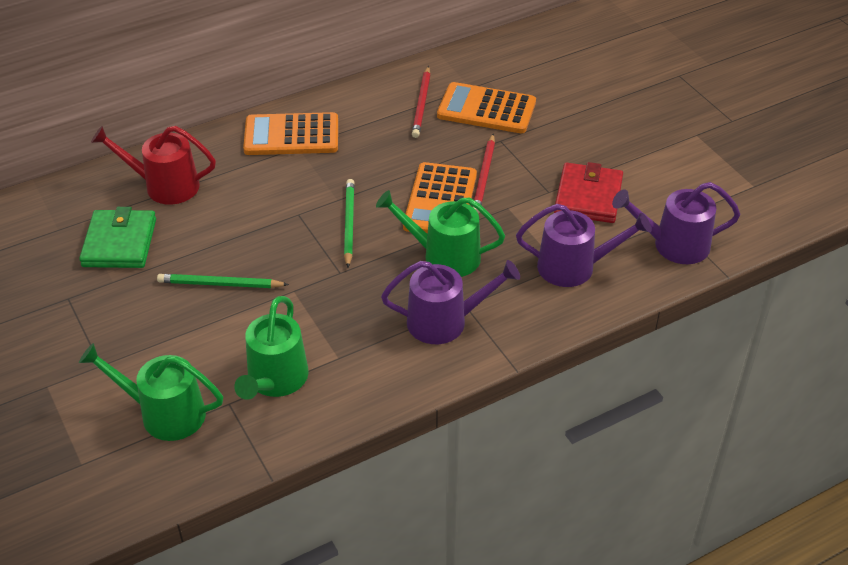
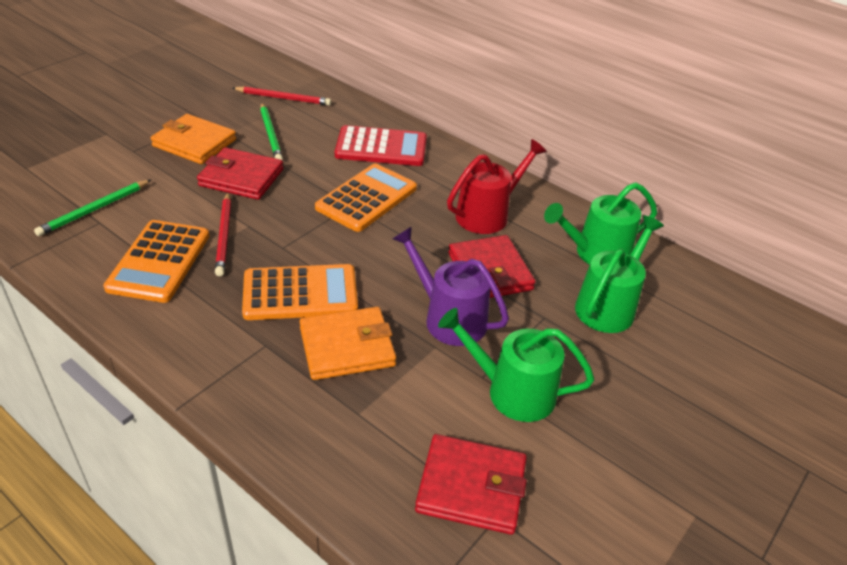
green wallet: 1 -> 0
orange wallet: 0 -> 2
purple watering can: 3 -> 1
red calculator: 0 -> 1
red wallet: 1 -> 3

